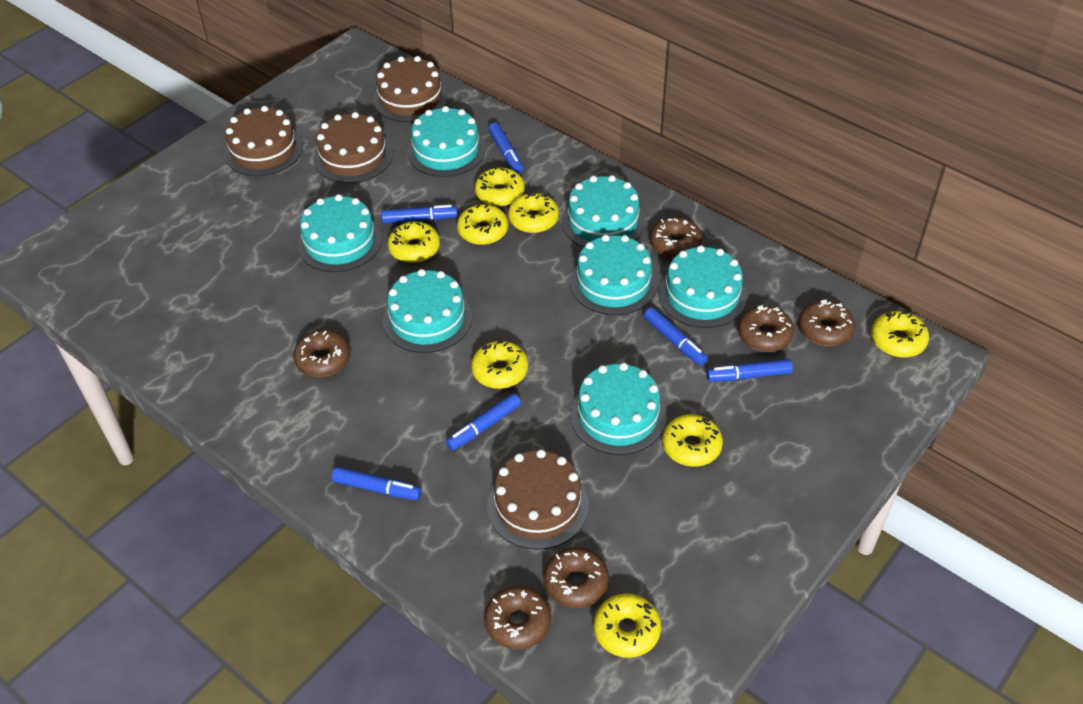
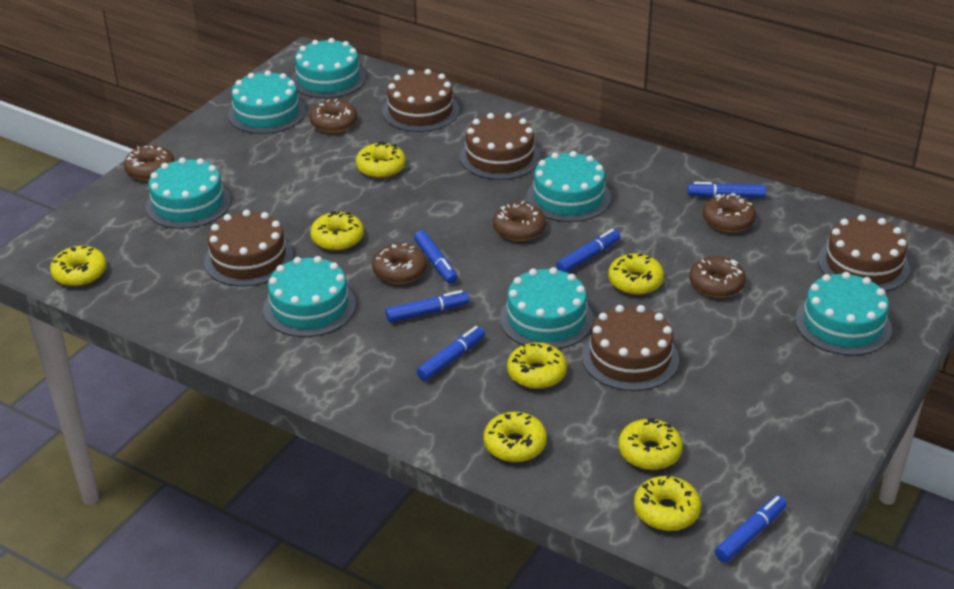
brown cake: 4 -> 5

